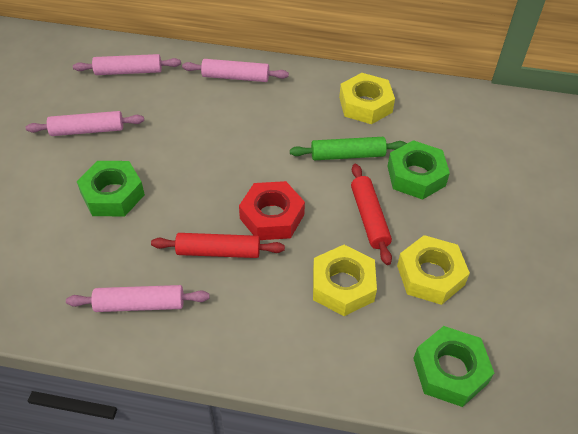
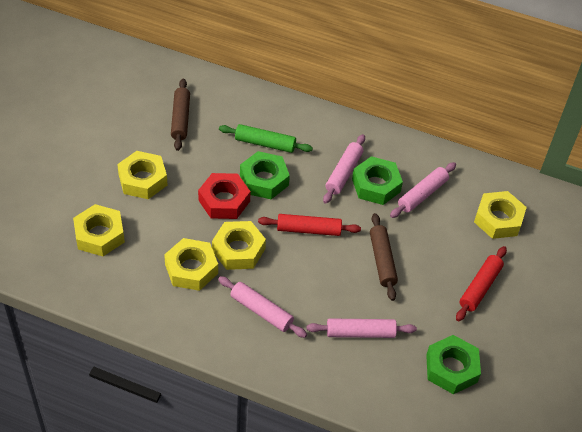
brown rolling pin: 0 -> 2
yellow nut: 3 -> 5

